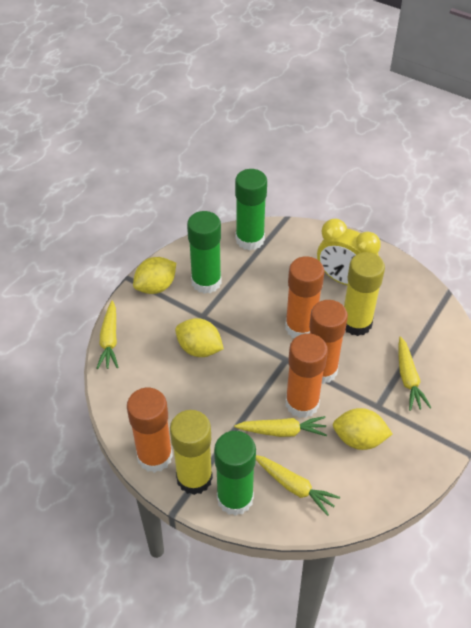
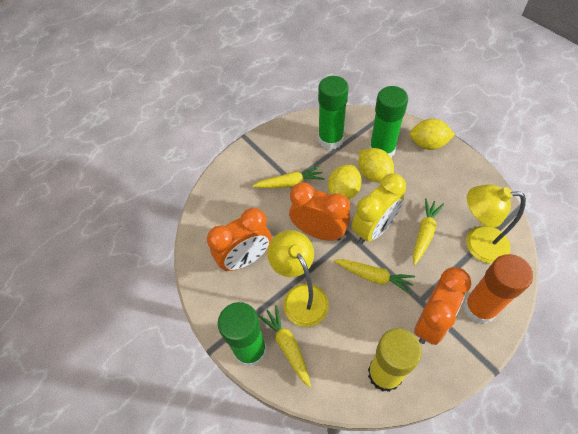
orange clock: 0 -> 3
orange glue stick: 4 -> 1
yellow glue stick: 2 -> 1
yellow lamp: 0 -> 2

